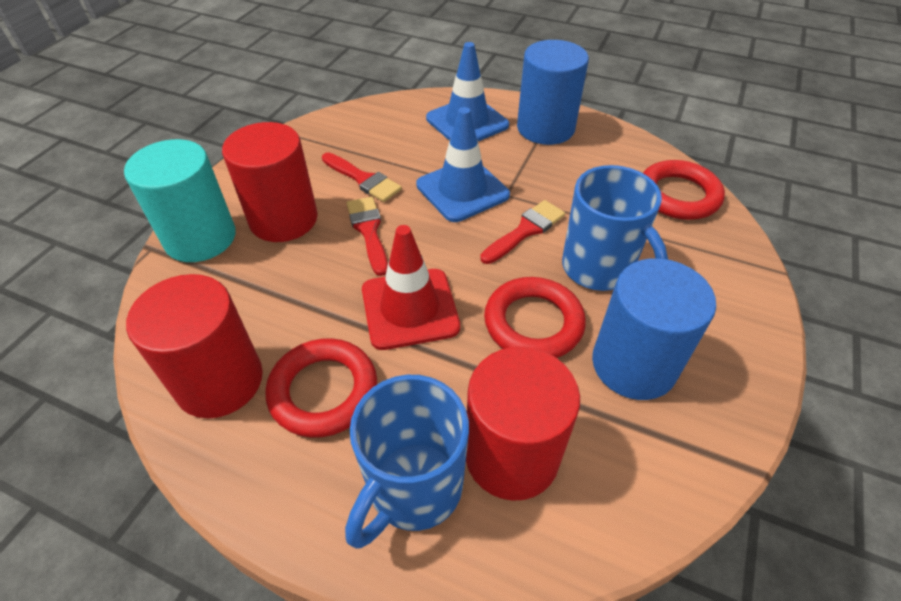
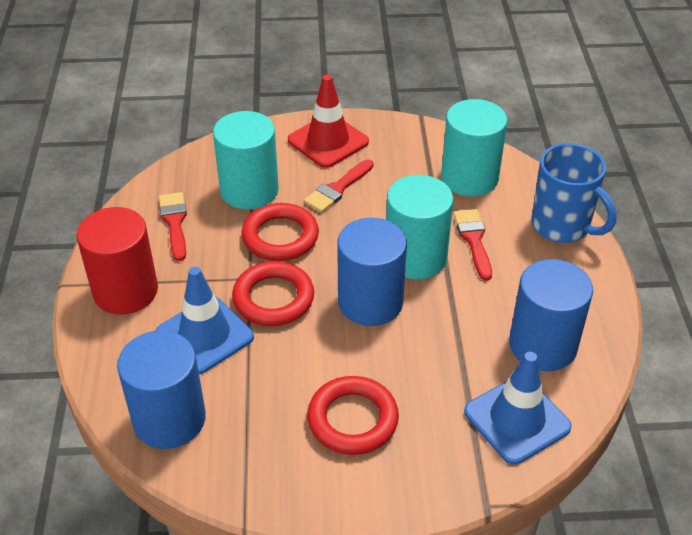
blue cylinder: 2 -> 3
blue mug: 2 -> 1
red cylinder: 3 -> 1
turquoise cylinder: 1 -> 3

